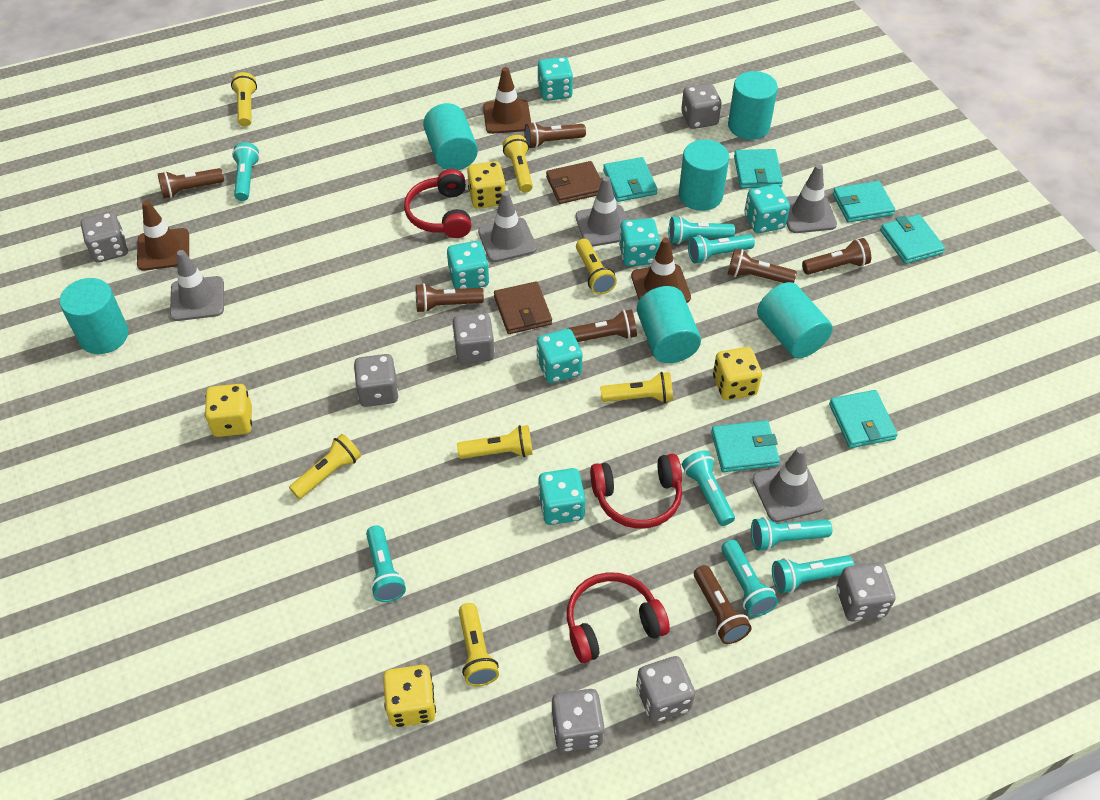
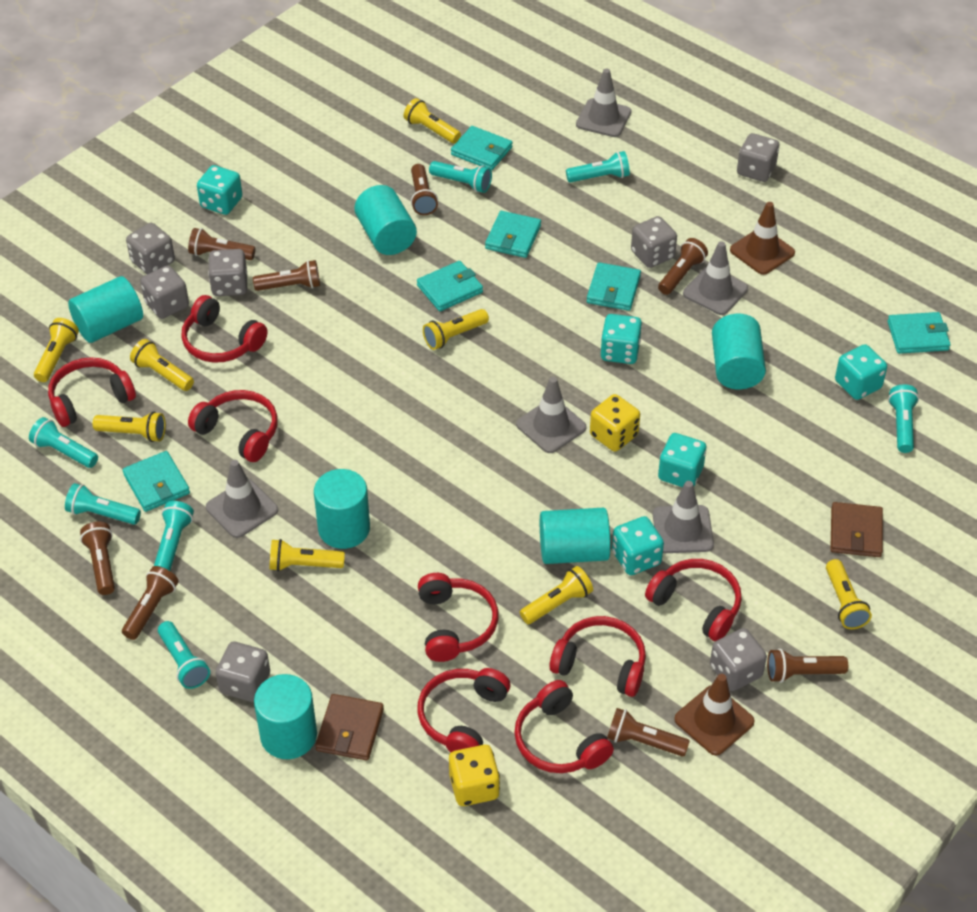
brown flashlight: 7 -> 8
brown traffic cone: 3 -> 2
red headphones: 3 -> 8
turquoise dice: 6 -> 5
turquoise flashlight: 8 -> 7
yellow dice: 4 -> 2
yellow flashlight: 7 -> 8

